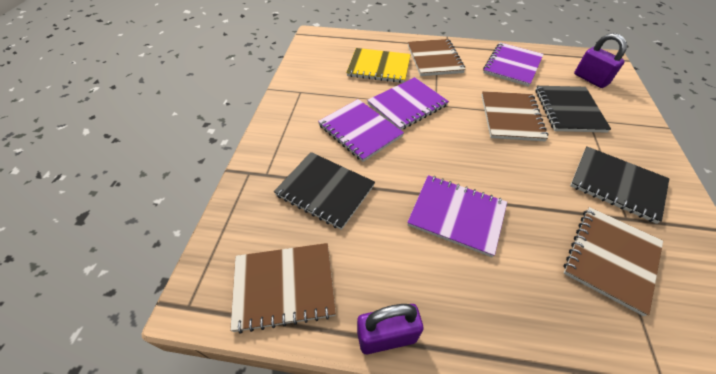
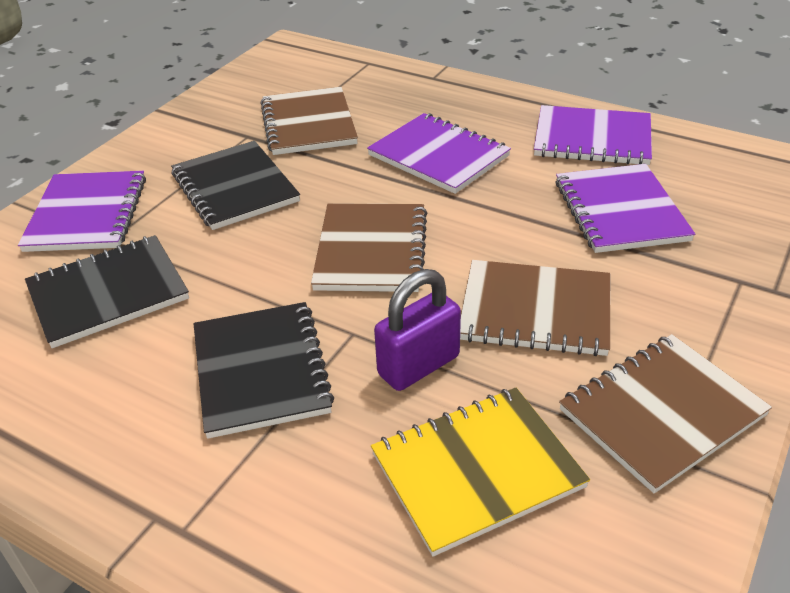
purple padlock: 2 -> 1

